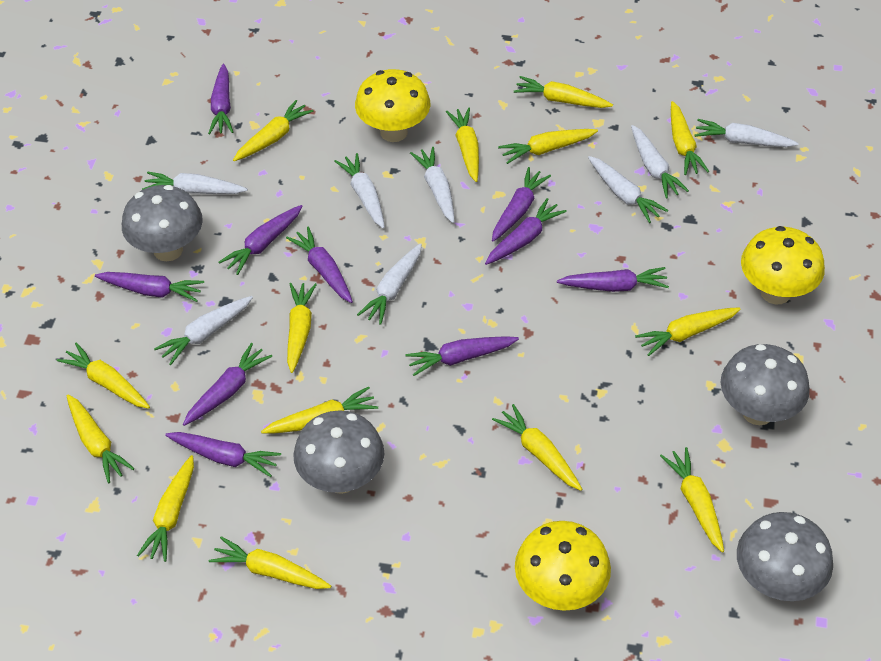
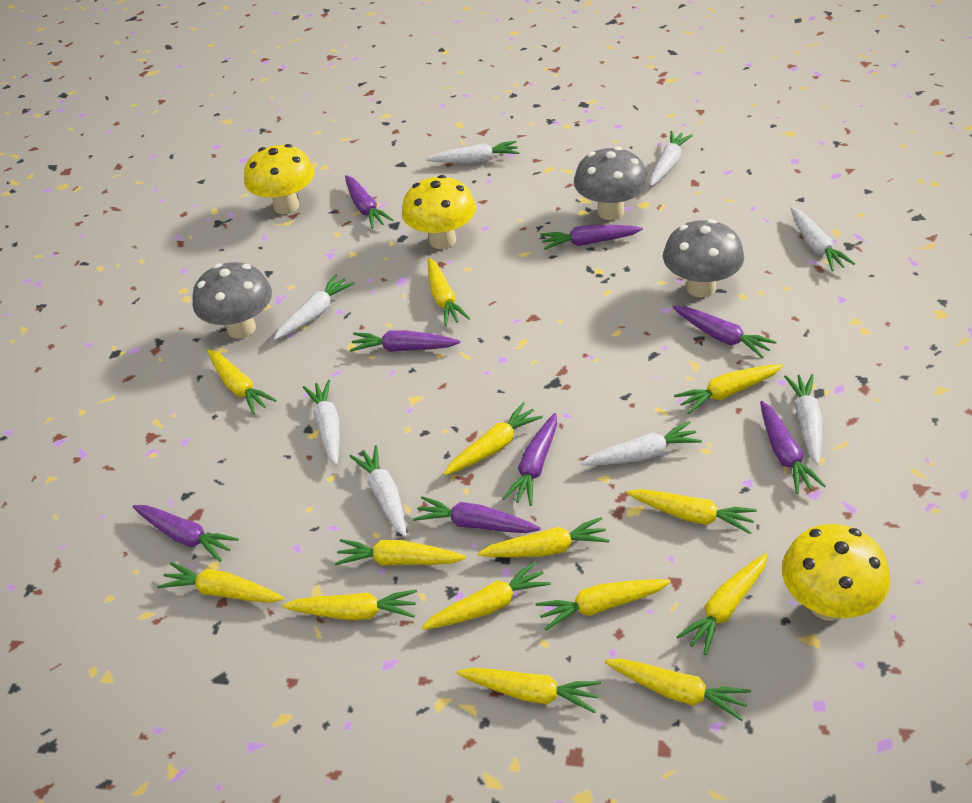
grey mushroom: 4 -> 3
purple carrot: 10 -> 8

